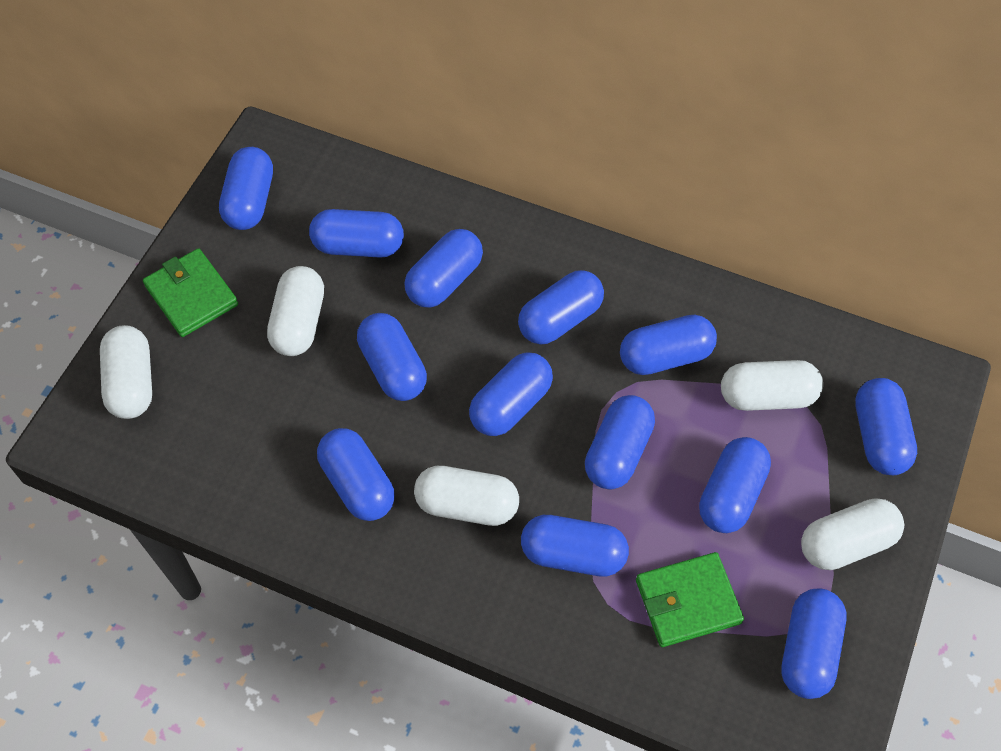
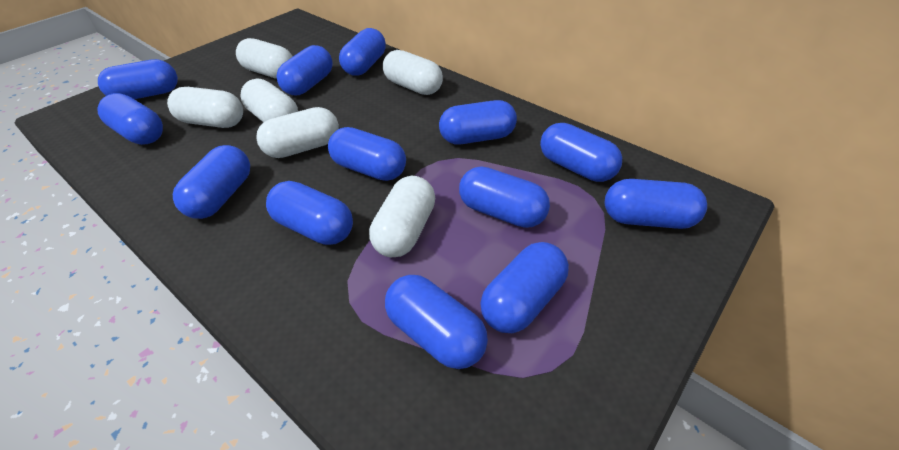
green wallet: 2 -> 0
white capsule: 5 -> 6

